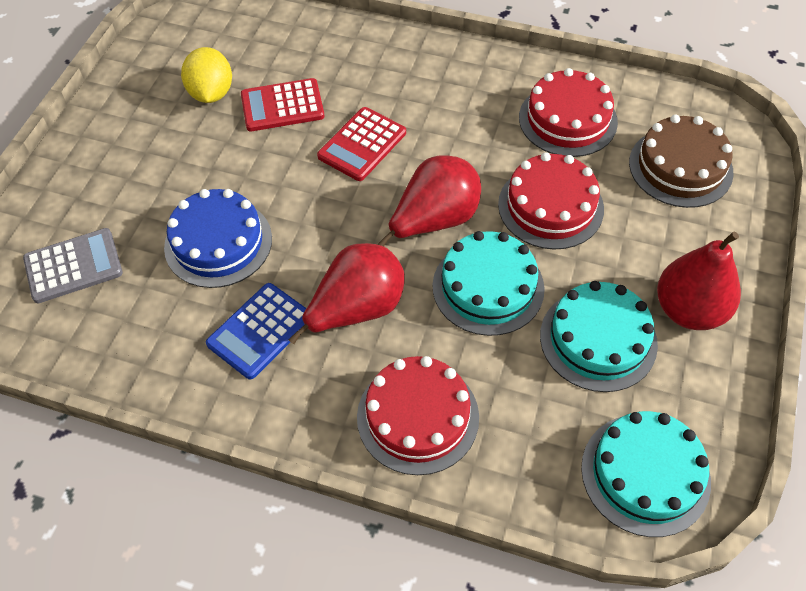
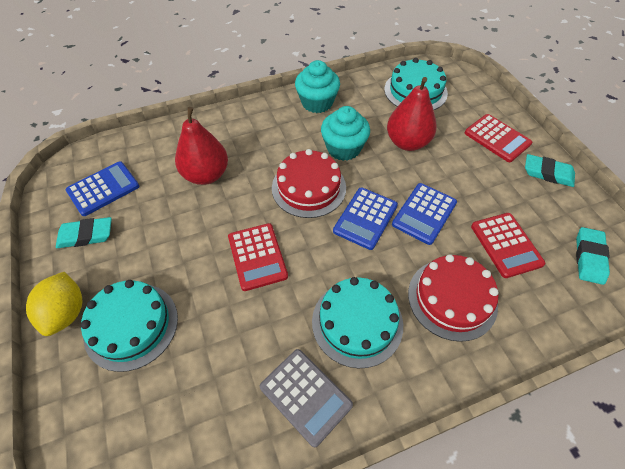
blue cake: 1 -> 0
blue calculator: 1 -> 3
brown cake: 1 -> 0
red cake: 3 -> 2
red calculator: 2 -> 3
red pear: 3 -> 2
turquoise cupcake: 0 -> 2
turquoise eraser: 0 -> 3

